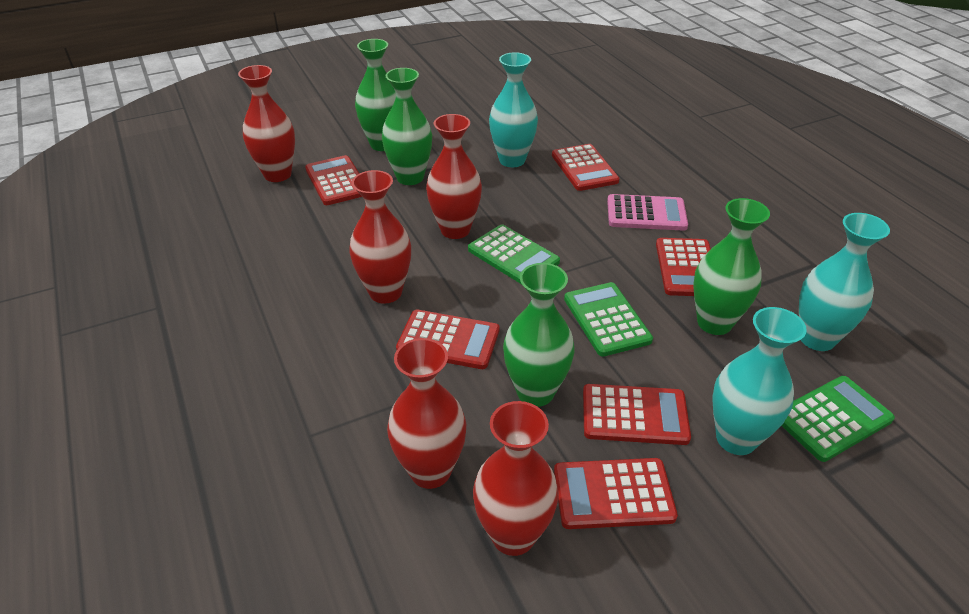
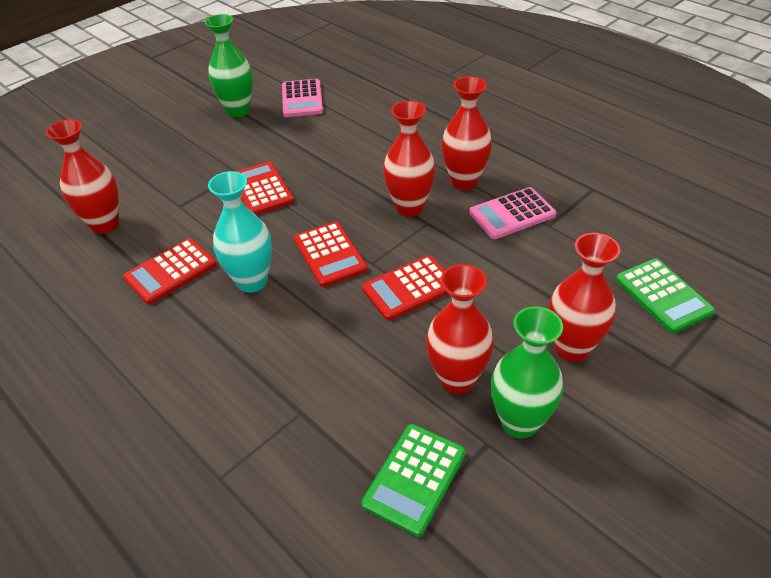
green calculator: 3 -> 2
green vase: 4 -> 2
pink calculator: 1 -> 2
red calculator: 6 -> 4
turquoise vase: 3 -> 1

